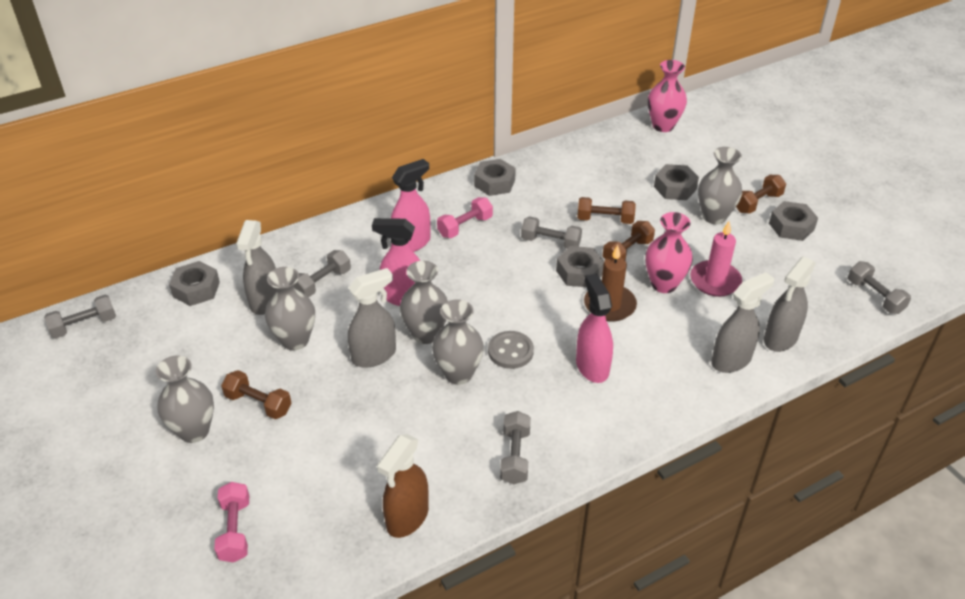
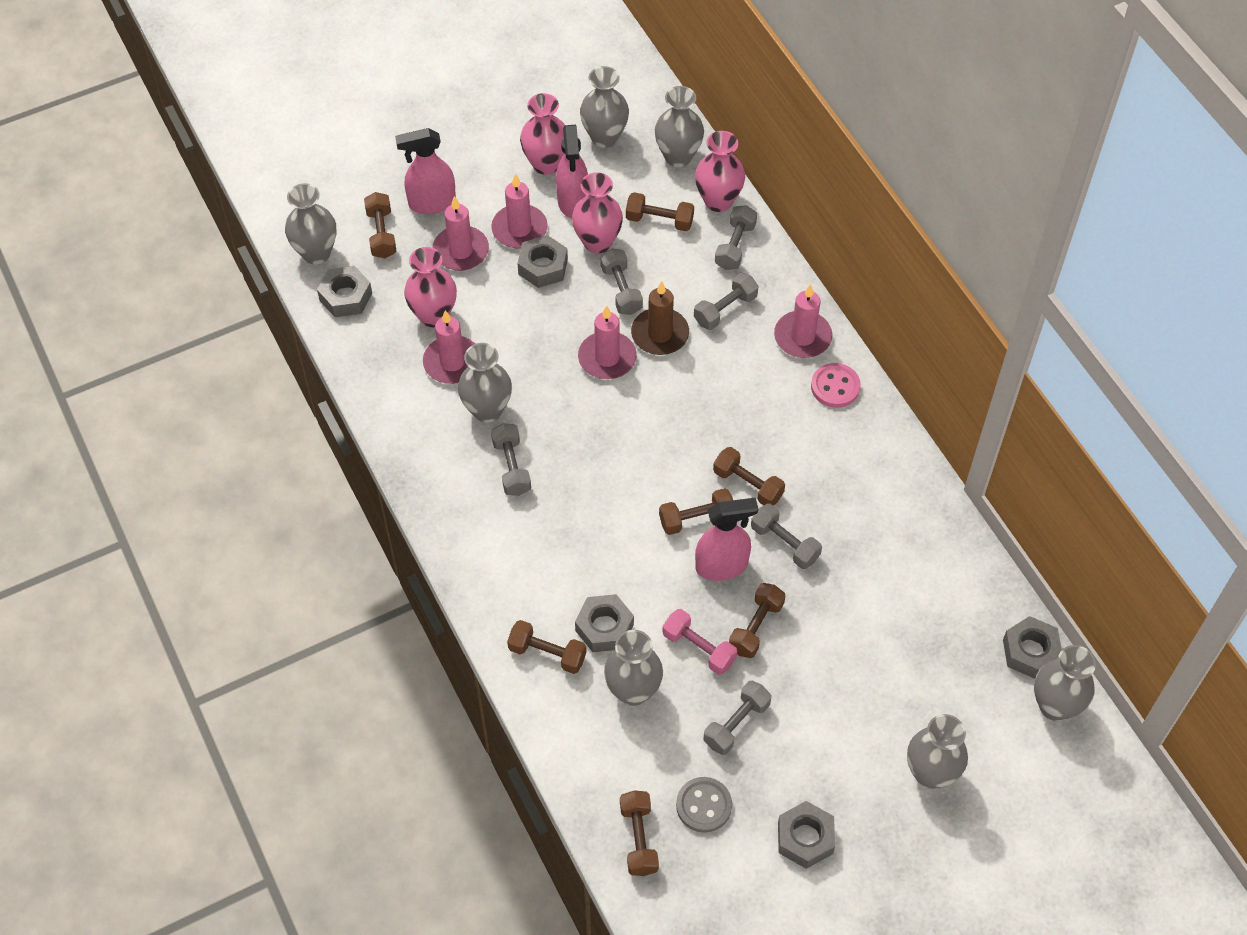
brown dumbbell: 4 -> 7
brown spray bottle: 1 -> 0
grey dumbbell: 5 -> 6
grey spray bottle: 4 -> 0
grey vase: 5 -> 7
pink button: 0 -> 1
pink candle: 1 -> 5
pink dumbbell: 2 -> 1
pink vase: 2 -> 4

